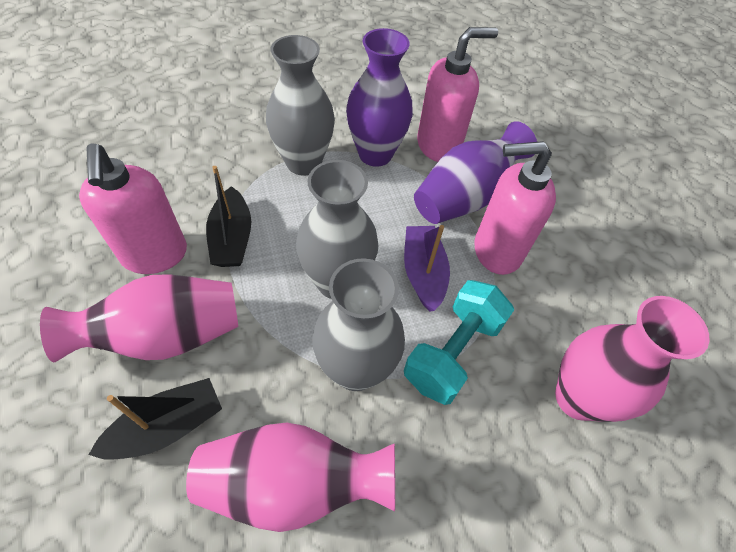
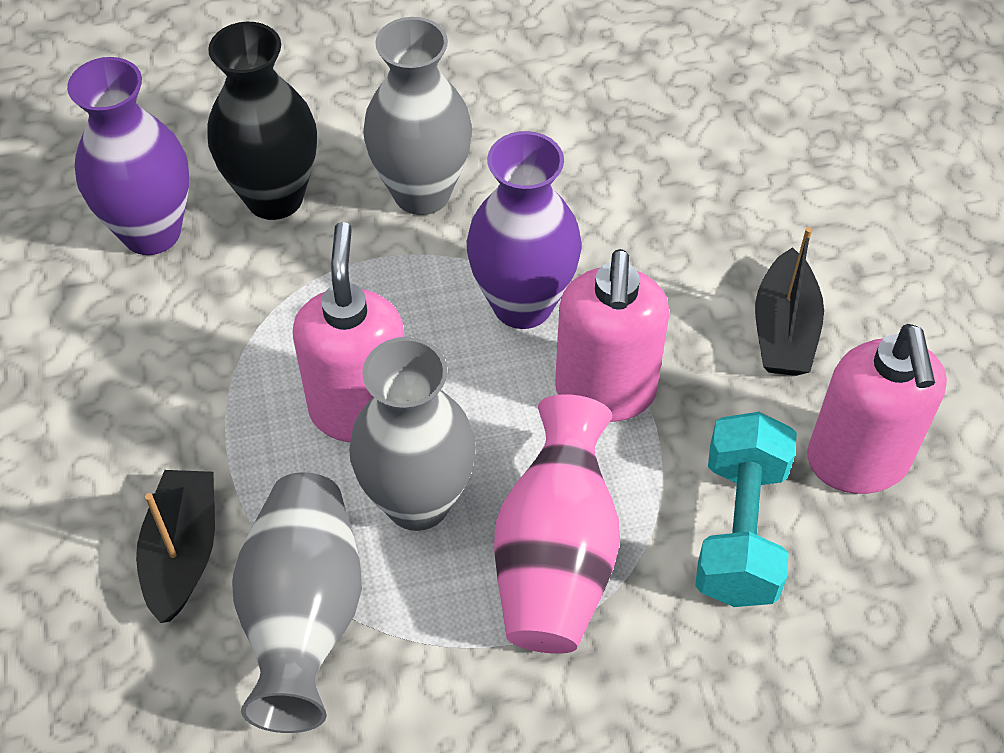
black vase: 0 -> 1
pink vase: 3 -> 1
purple boat: 1 -> 0

